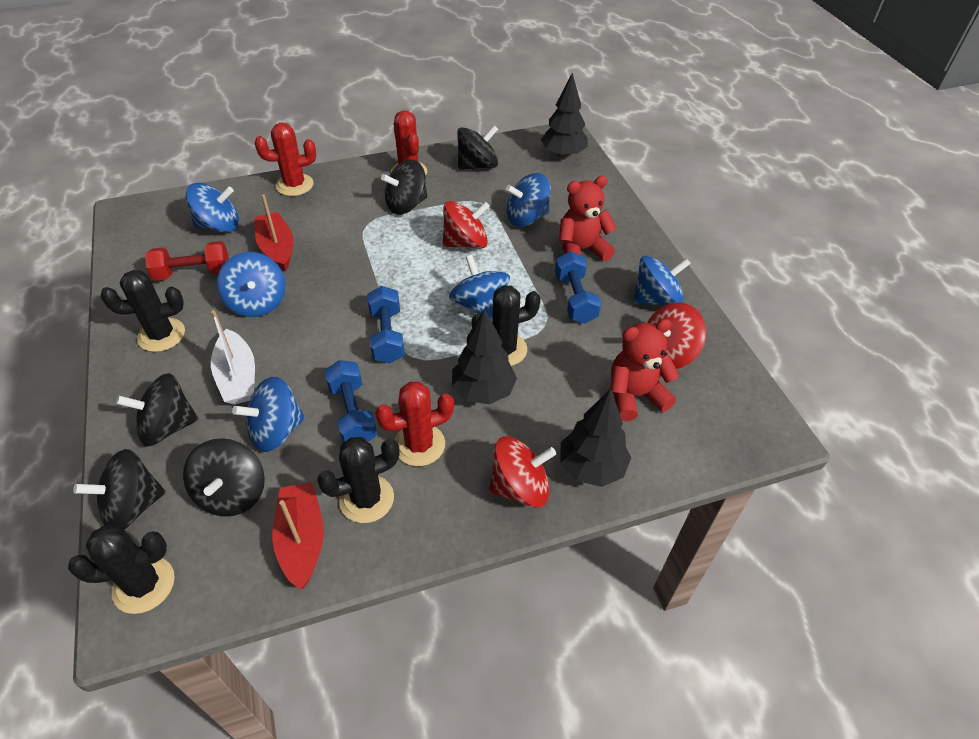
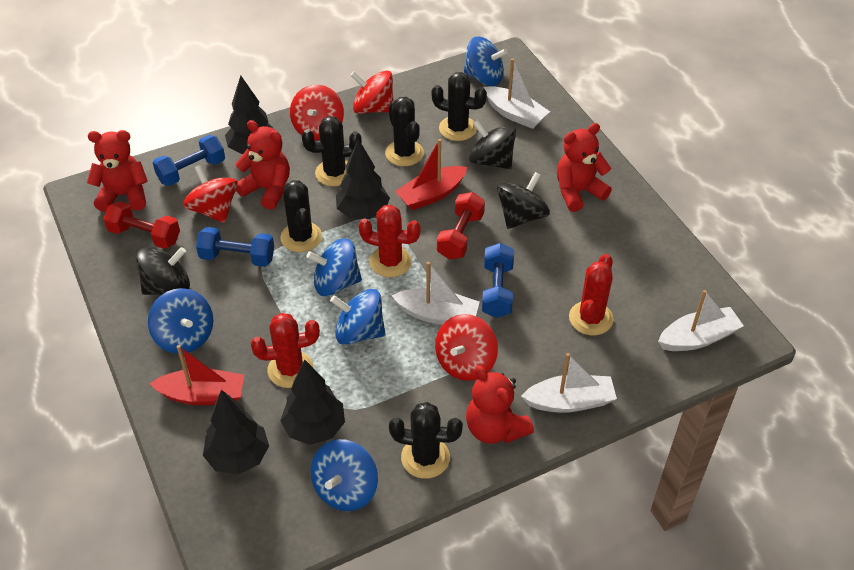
black cactus: 4 -> 5
black spinning top: 5 -> 3
black tree: 3 -> 4
blue spinning top: 6 -> 5
red dumbbell: 1 -> 2
red spinning top: 3 -> 4
red teddy bear: 2 -> 4
white boat: 1 -> 4

